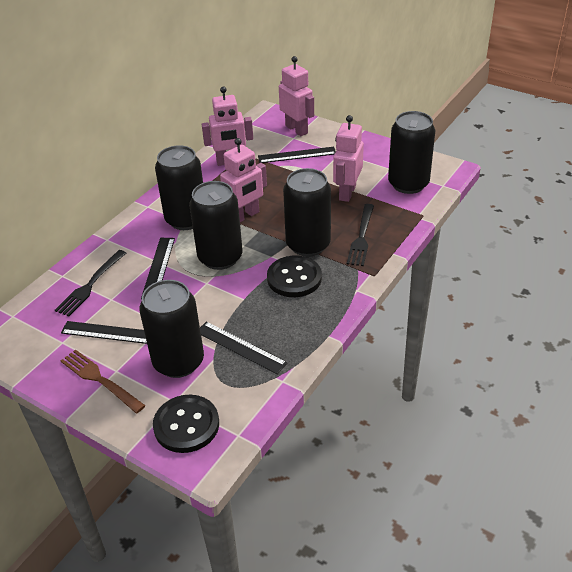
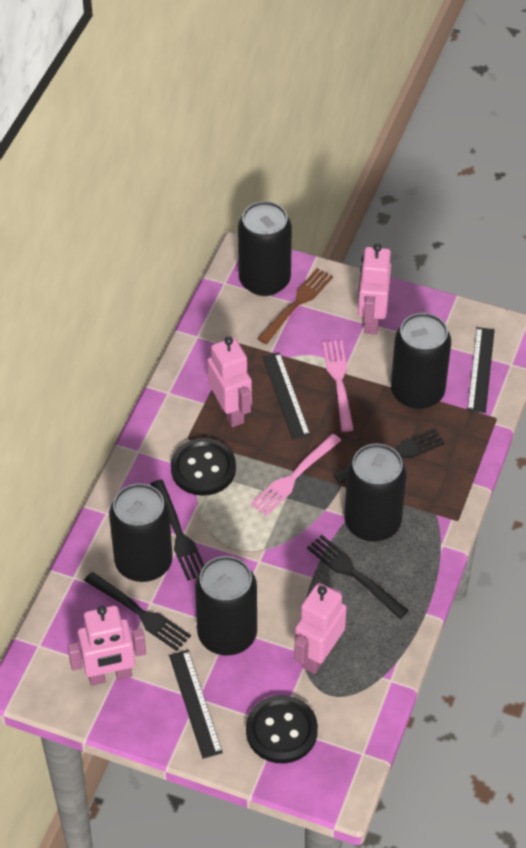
black fork: 2 -> 4
black ruler: 4 -> 3
pink fork: 0 -> 2

